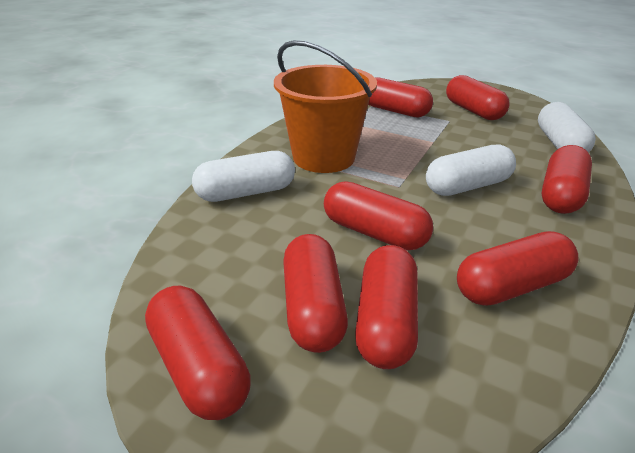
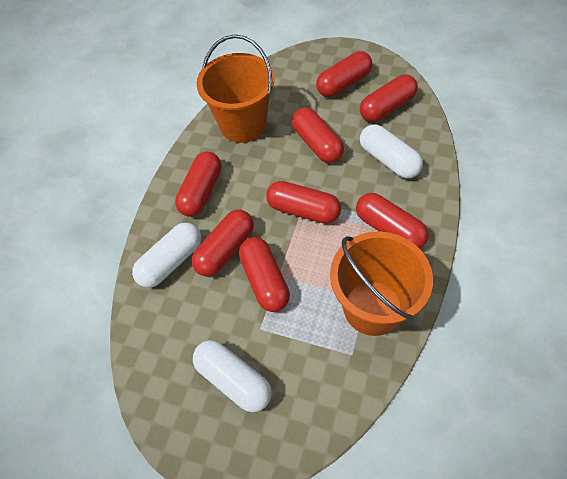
orange bucket: 1 -> 2

